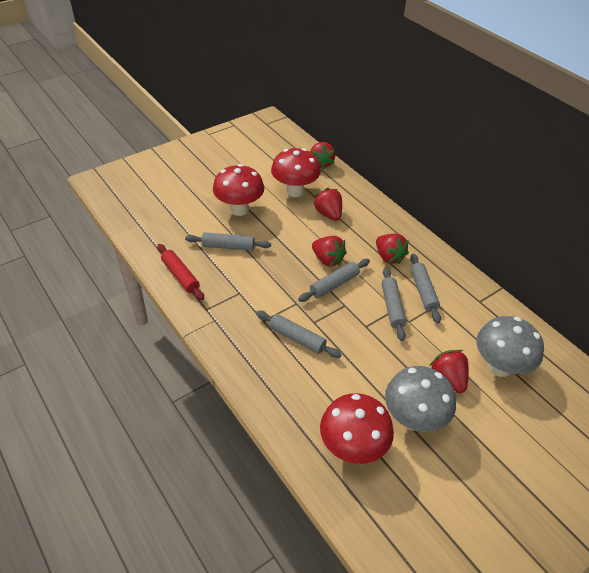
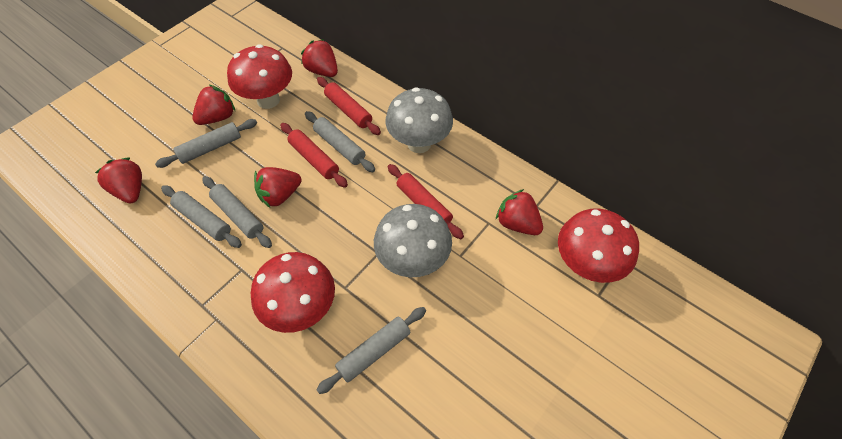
red rolling pin: 1 -> 3

